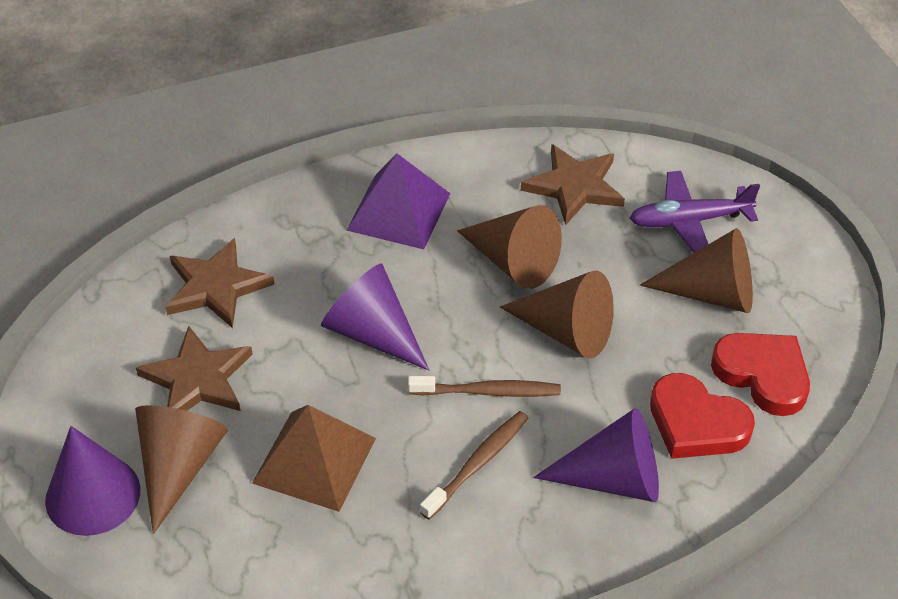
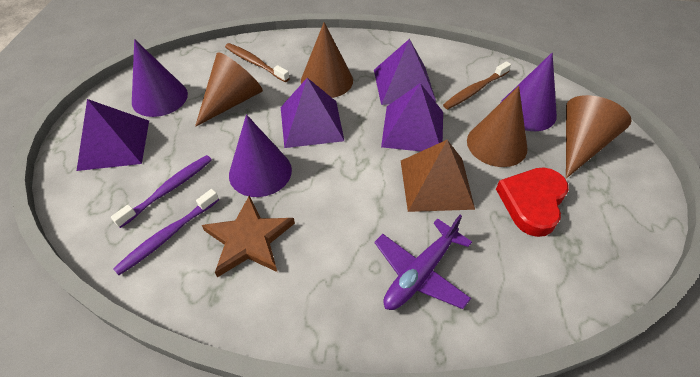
brown star: 3 -> 1
purple pyramid: 1 -> 4
purple toothbrush: 0 -> 2
red heart: 2 -> 1

